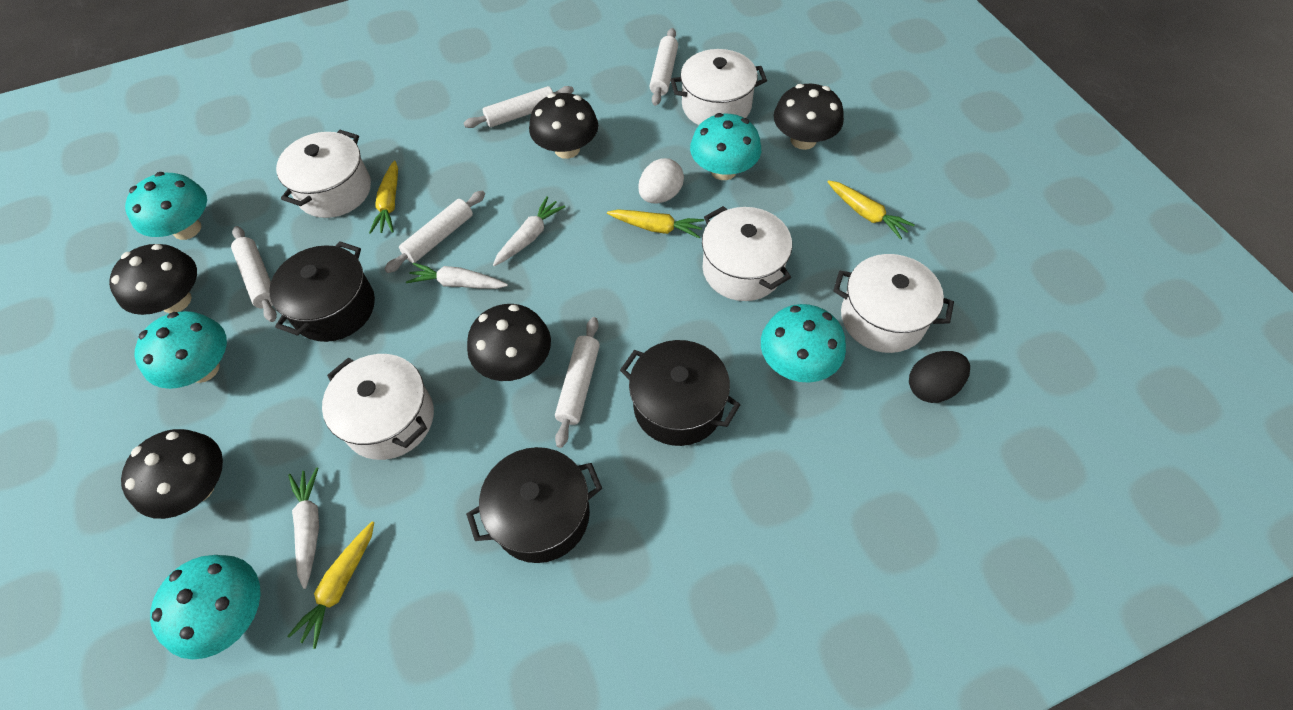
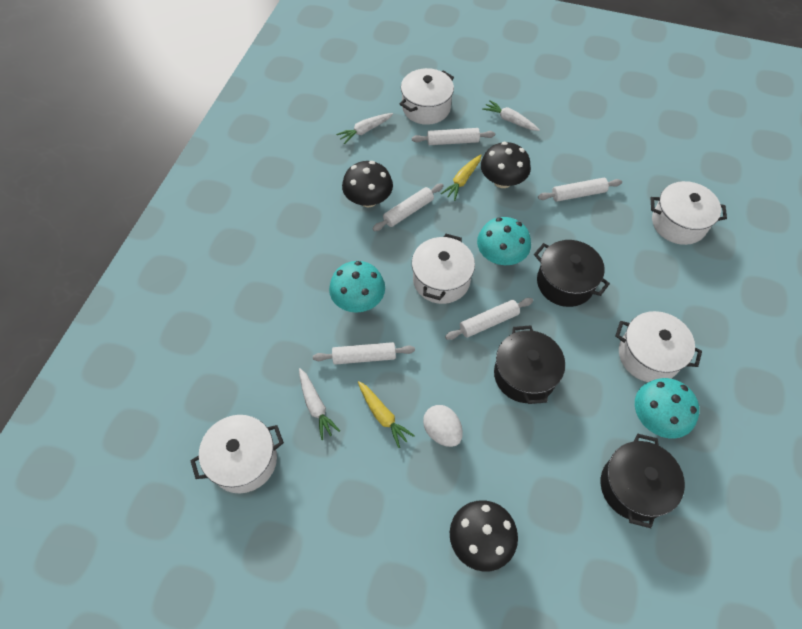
black egg: 1 -> 0
black mushroom: 5 -> 3
turquoise mushroom: 5 -> 3
yellow carrot: 4 -> 2

